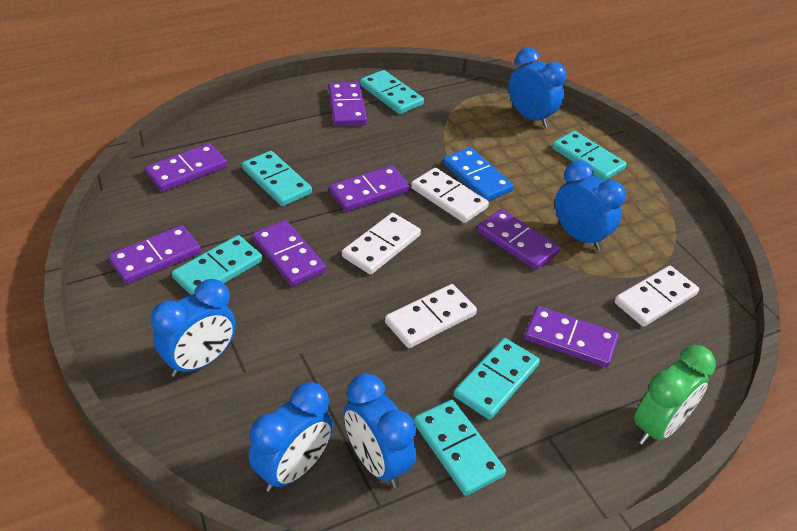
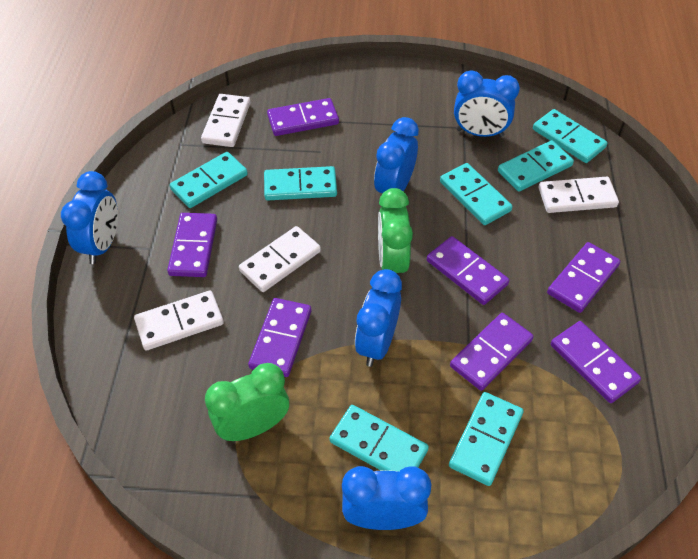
blue domino: 1 -> 0
green clock: 1 -> 2
turquoise domino: 6 -> 7

